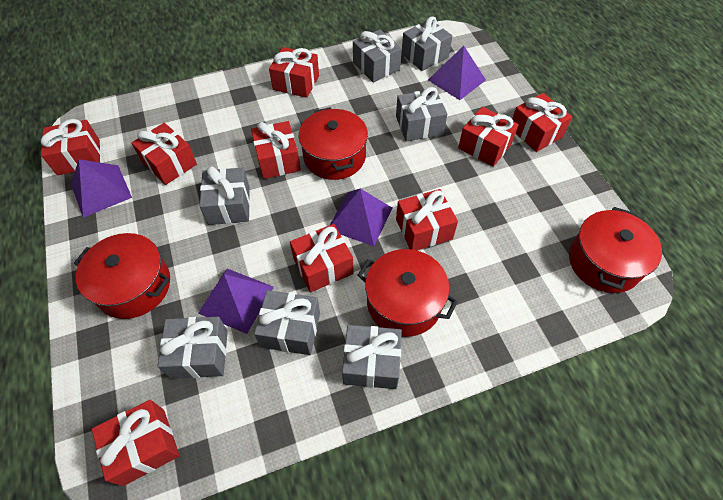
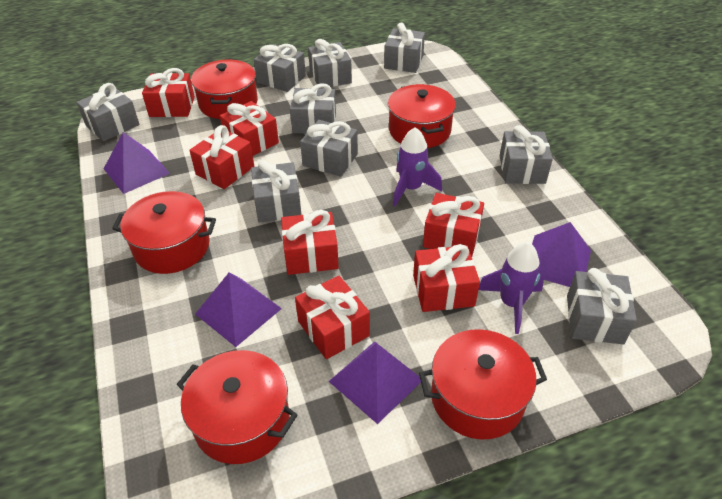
grey gift: 7 -> 9
purple rocket: 0 -> 2
red gift: 9 -> 7
red pot: 4 -> 5

